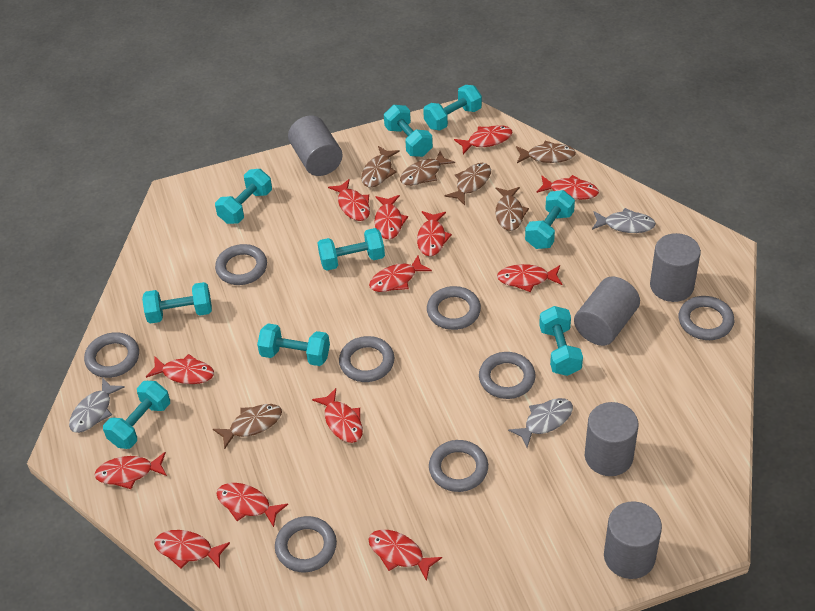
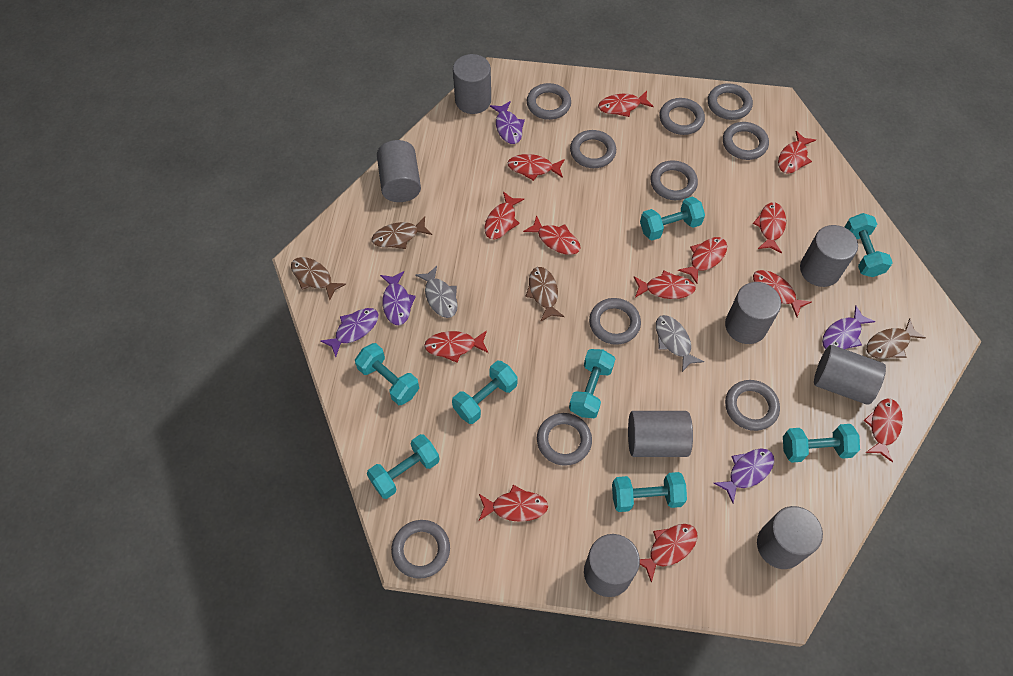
brown fish: 6 -> 4
grey cylinder: 5 -> 8
grey fish: 3 -> 2
grey ring: 8 -> 10
purple fish: 0 -> 5
turquoise dumbbell: 9 -> 8

